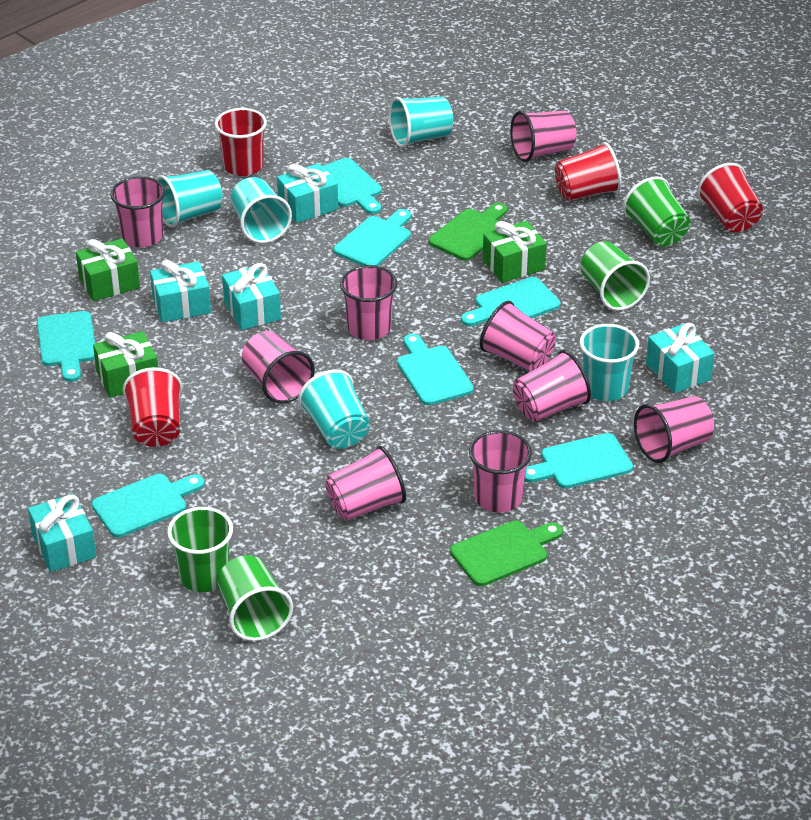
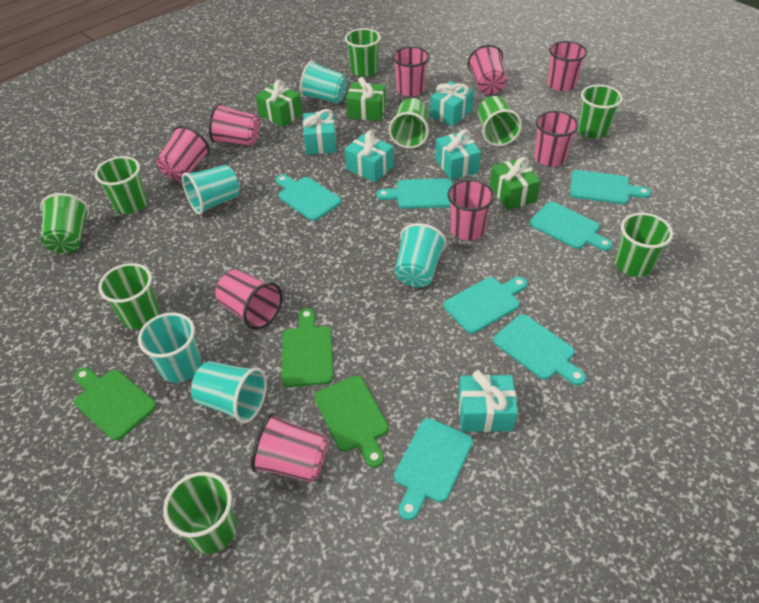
green cup: 4 -> 9
green cutting board: 2 -> 3
red cup: 4 -> 0

